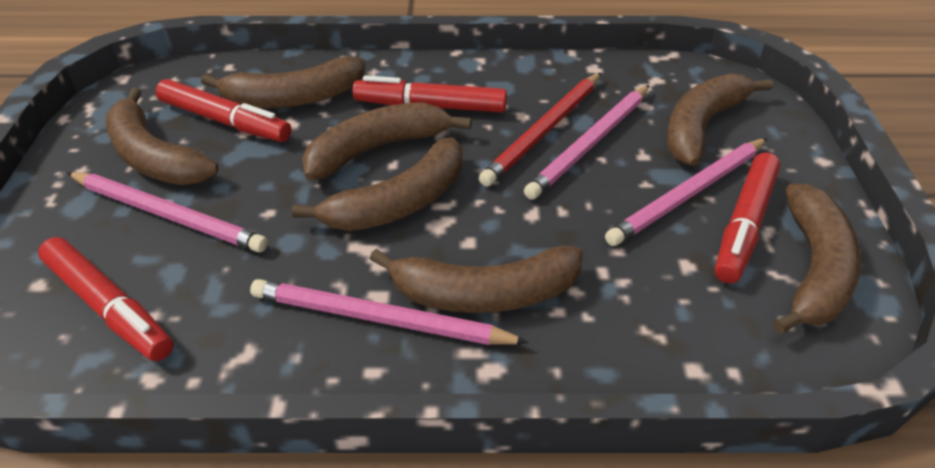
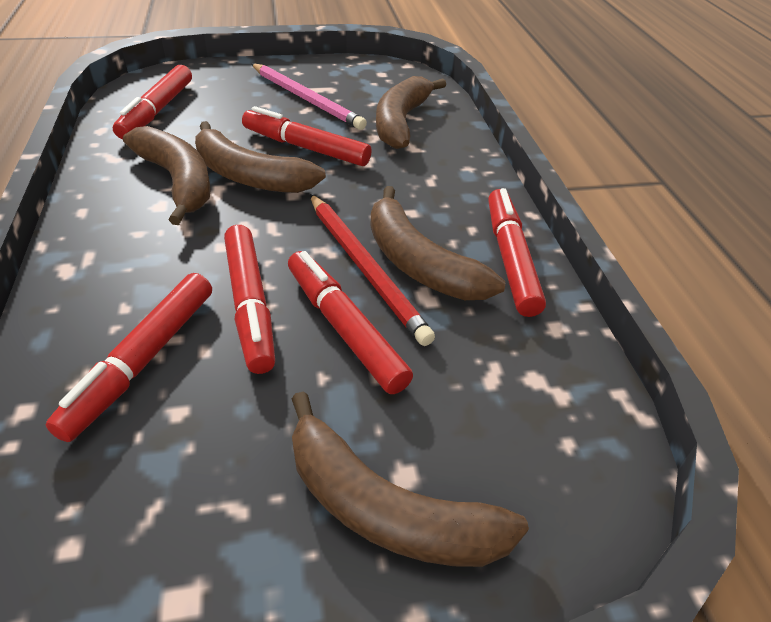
brown banana: 7 -> 5
pink pencil: 4 -> 1
red marker: 4 -> 6

